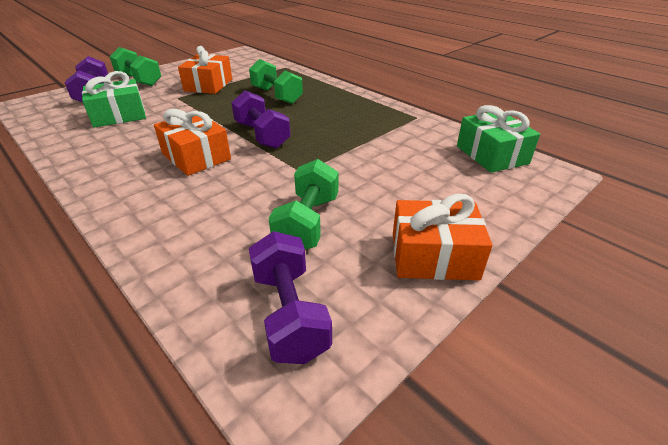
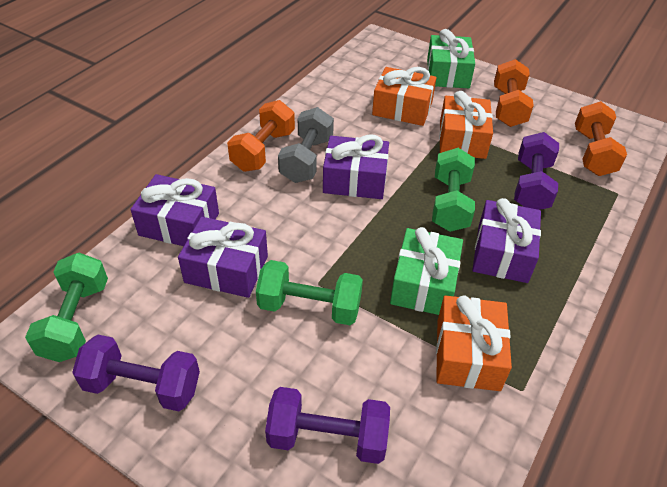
grey dumbbell: 0 -> 1
orange dumbbell: 0 -> 3
purple gift: 0 -> 4

